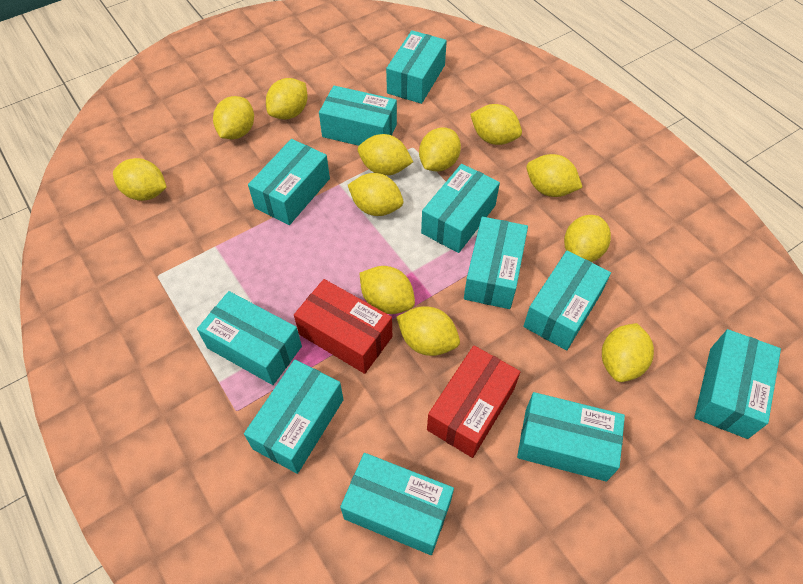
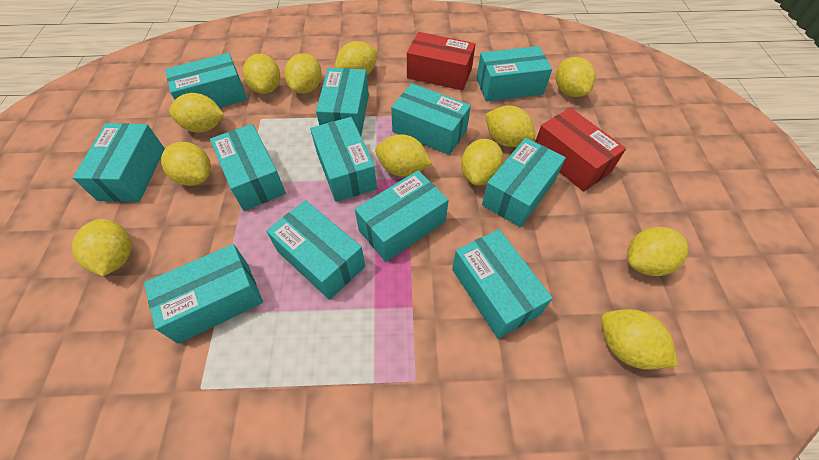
turquoise box: 11 -> 12

